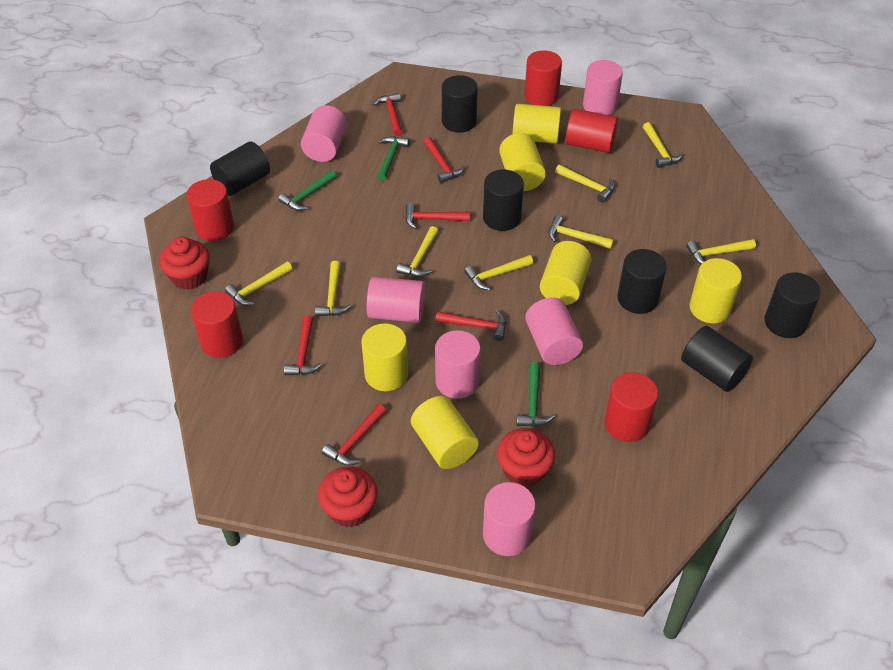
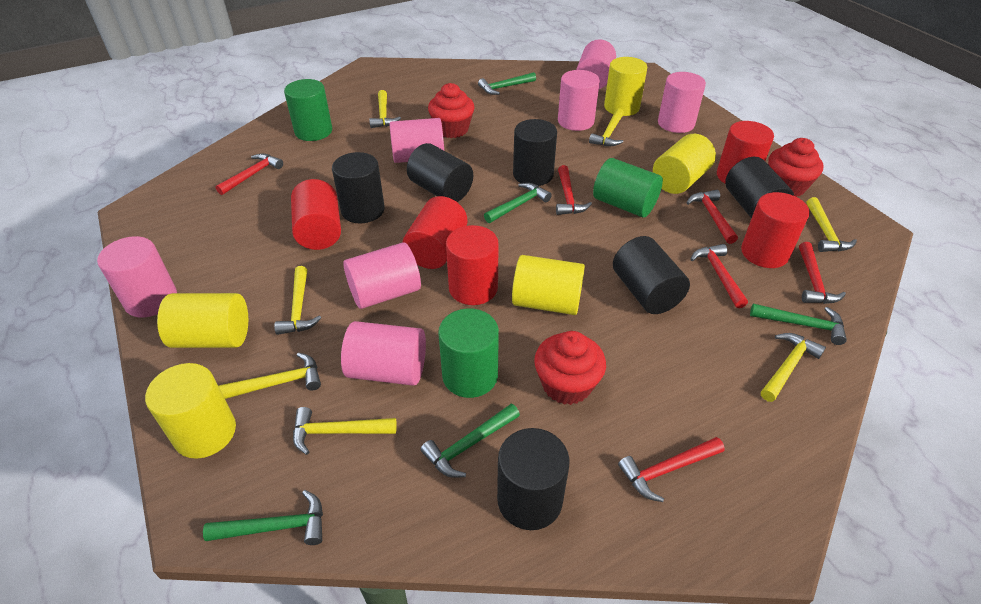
green cylinder: 0 -> 3
green hammer: 3 -> 5
pink cylinder: 6 -> 7
yellow cylinder: 6 -> 5
yellow hammer: 8 -> 7

